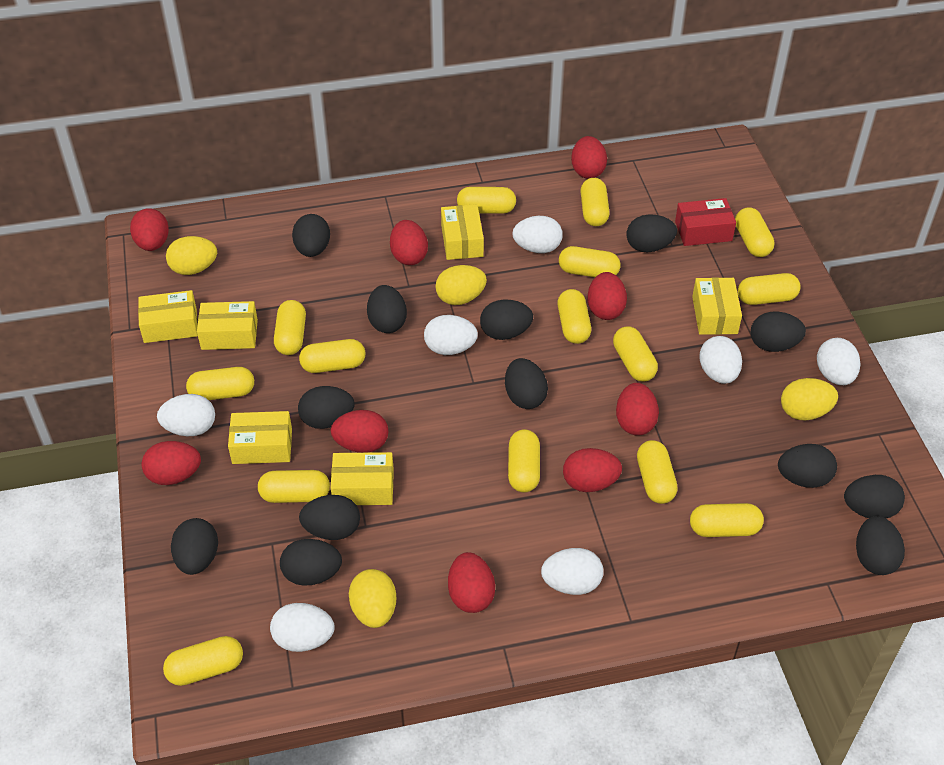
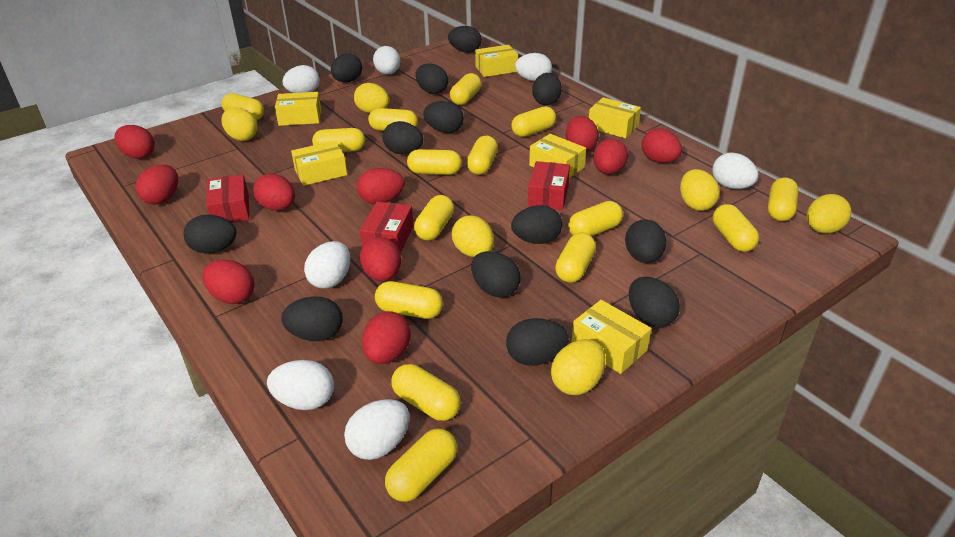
red box: 1 -> 3
red egg: 9 -> 10
yellow egg: 4 -> 6

